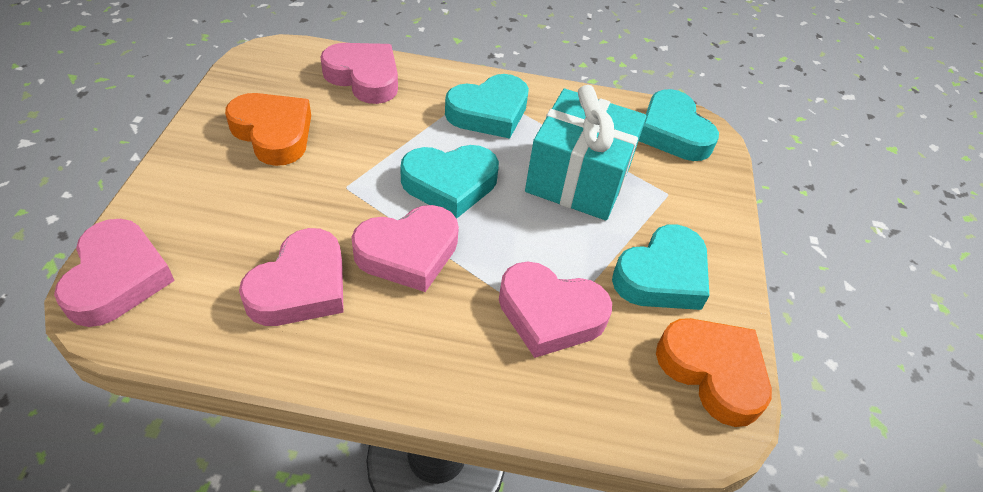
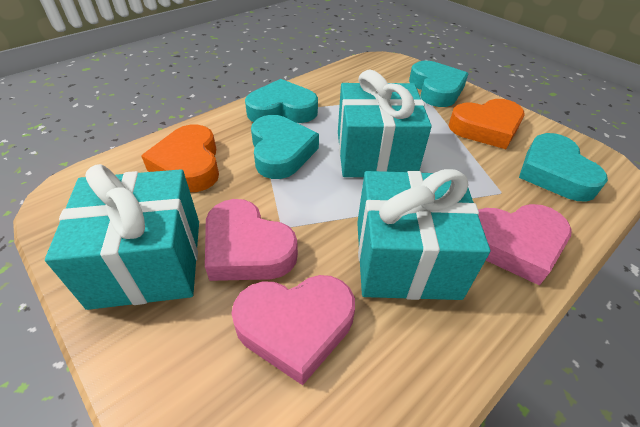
pink heart: 5 -> 3
turquoise gift: 1 -> 3

